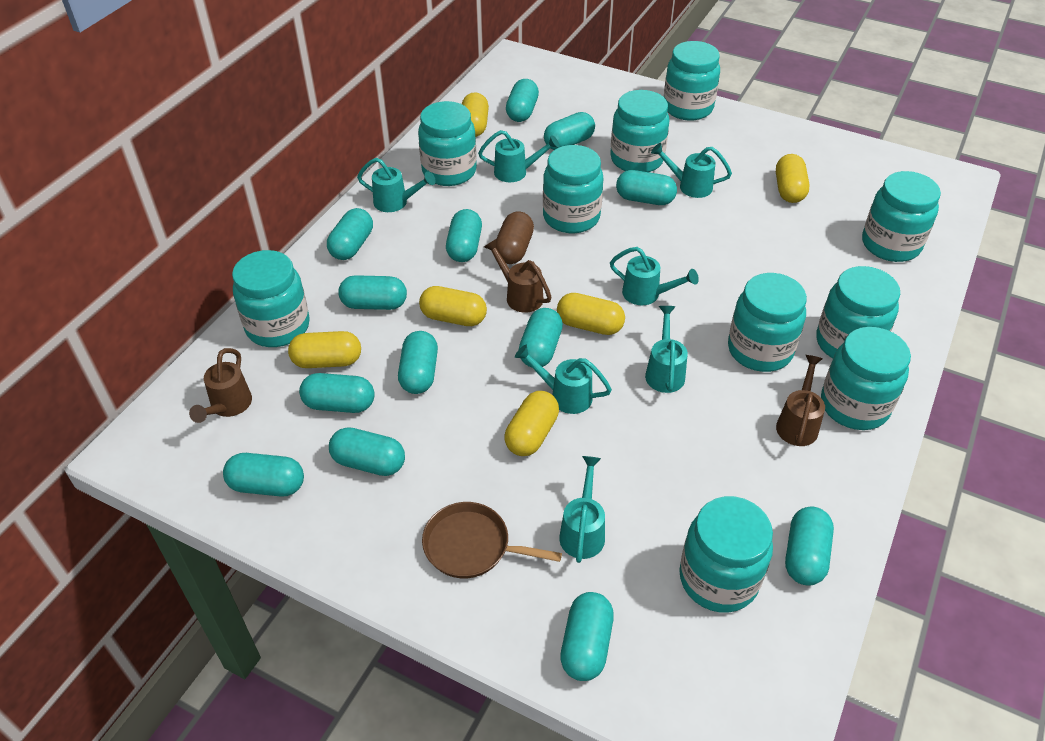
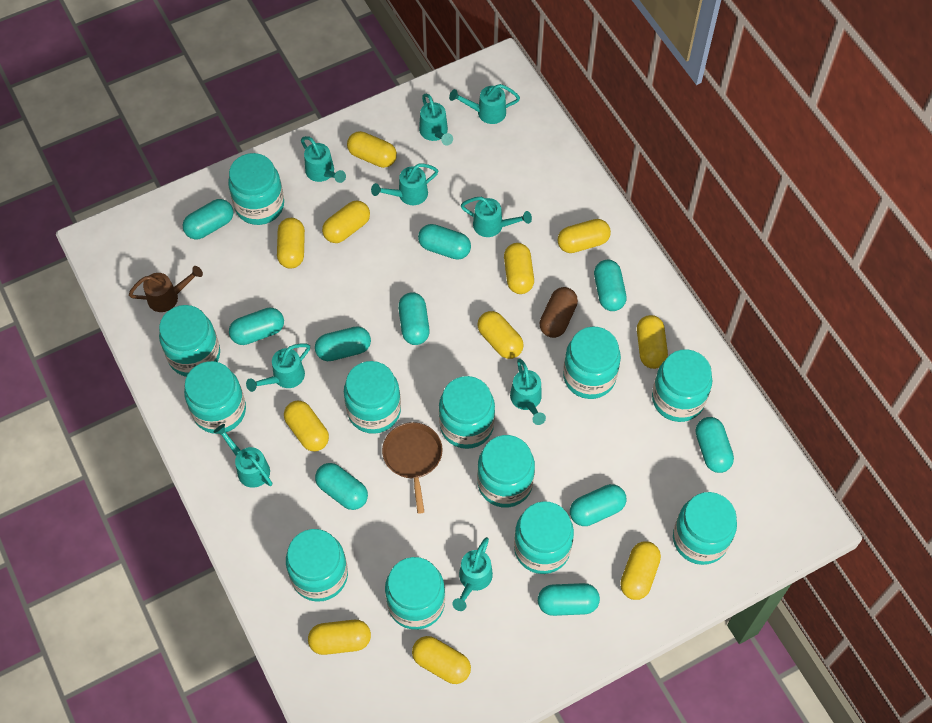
brown watering can: 3 -> 1
turquoise capsule: 13 -> 10
turquoise jar: 10 -> 12
turquoise watering can: 7 -> 9
yellow capsule: 6 -> 11

